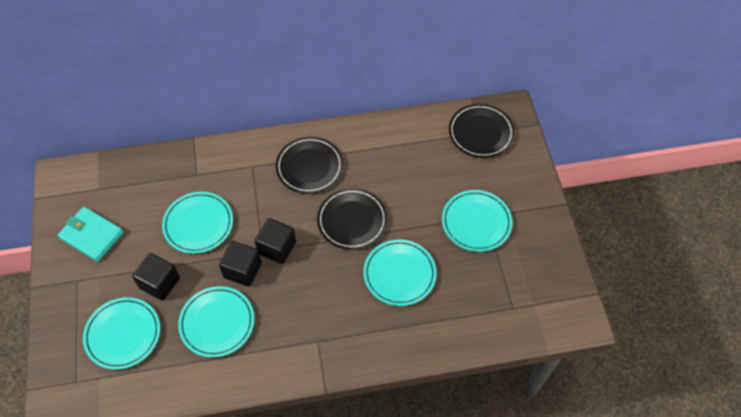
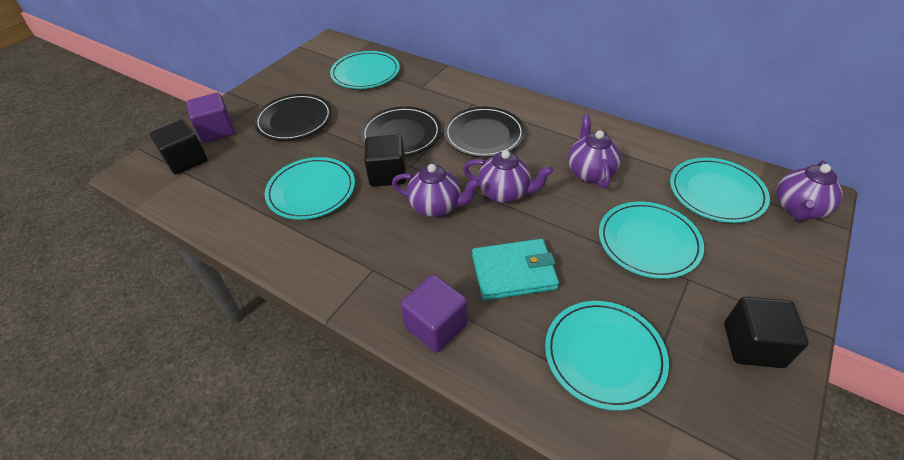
purple cube: 0 -> 2
purple teapot: 0 -> 4

